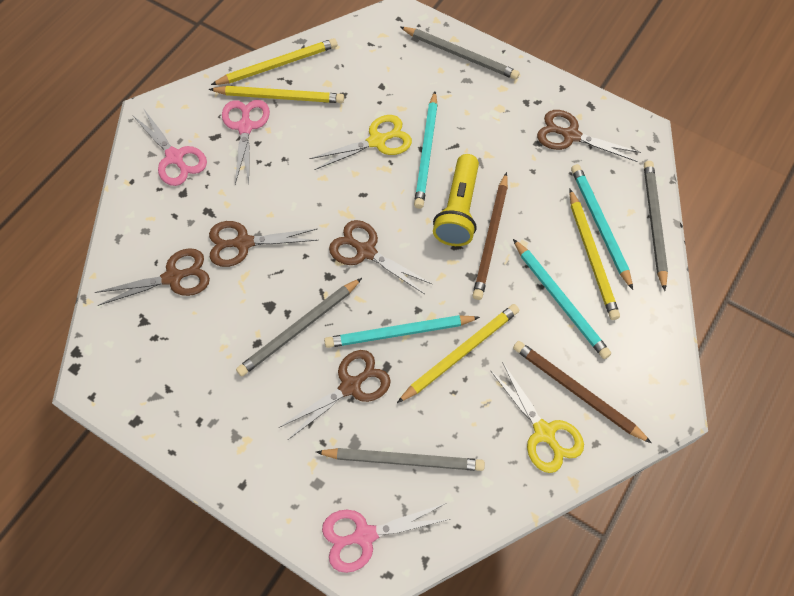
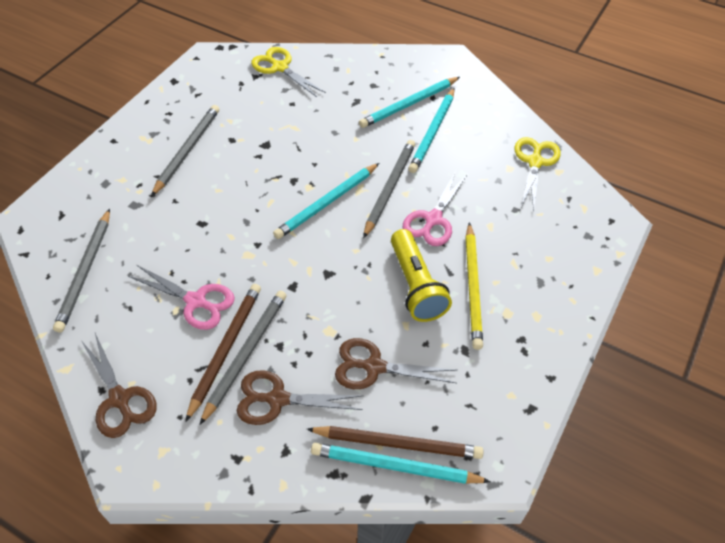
brown scissors: 5 -> 3
pink scissors: 3 -> 2
yellow pencil: 4 -> 1

